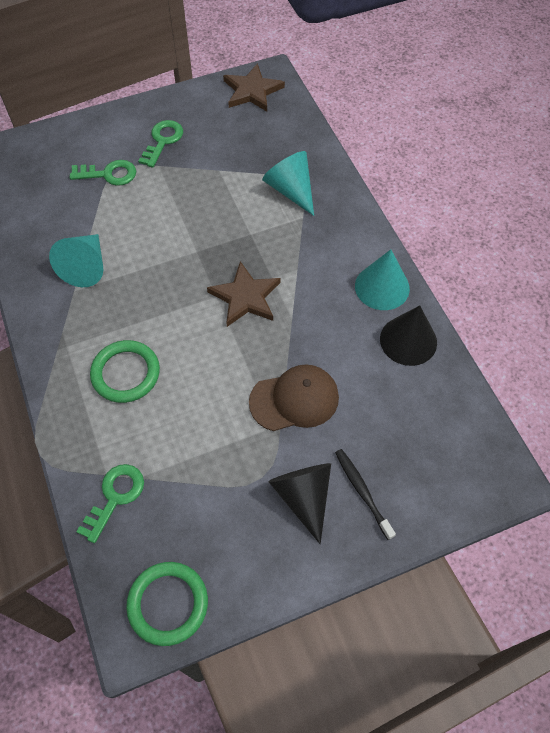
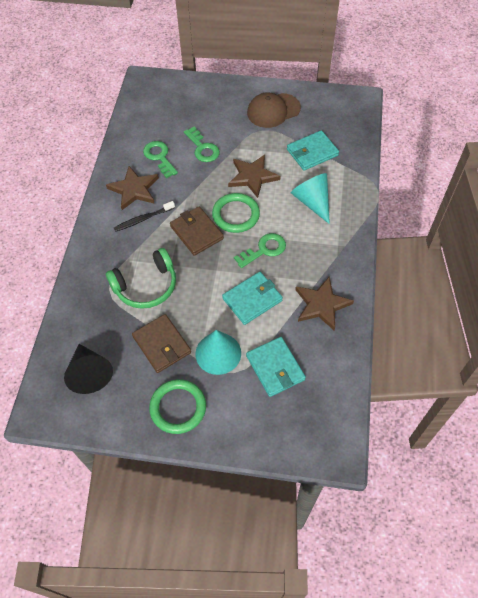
black cone: 2 -> 1
brown star: 2 -> 3
brown wallet: 0 -> 2
green headphones: 0 -> 1
turquoise cone: 3 -> 2
turquoise wallet: 0 -> 3

